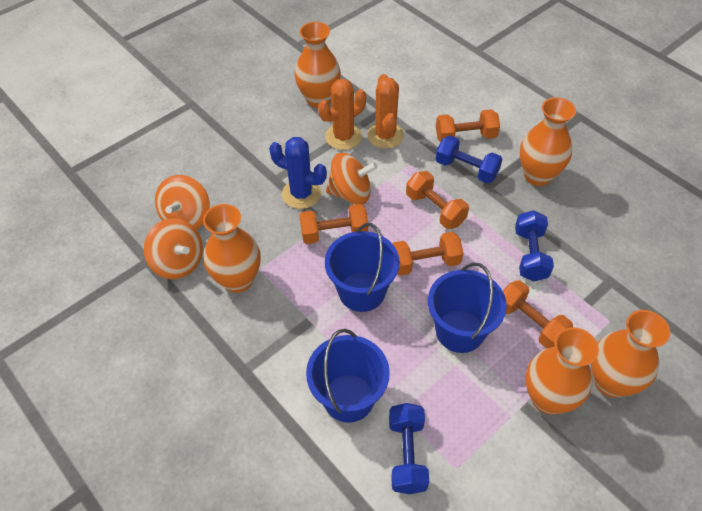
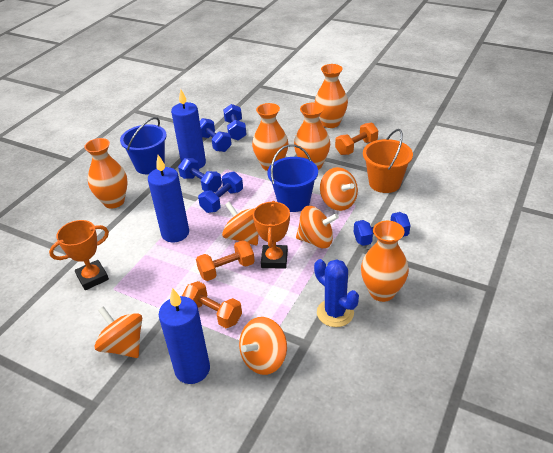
blue bucket: 3 -> 2
blue candle: 0 -> 3
blue dumbbell: 3 -> 5
orange bucket: 0 -> 1
orange cactus: 2 -> 0
orange dumbbell: 5 -> 3
orange spinning top: 3 -> 5
orange trophy: 0 -> 2

